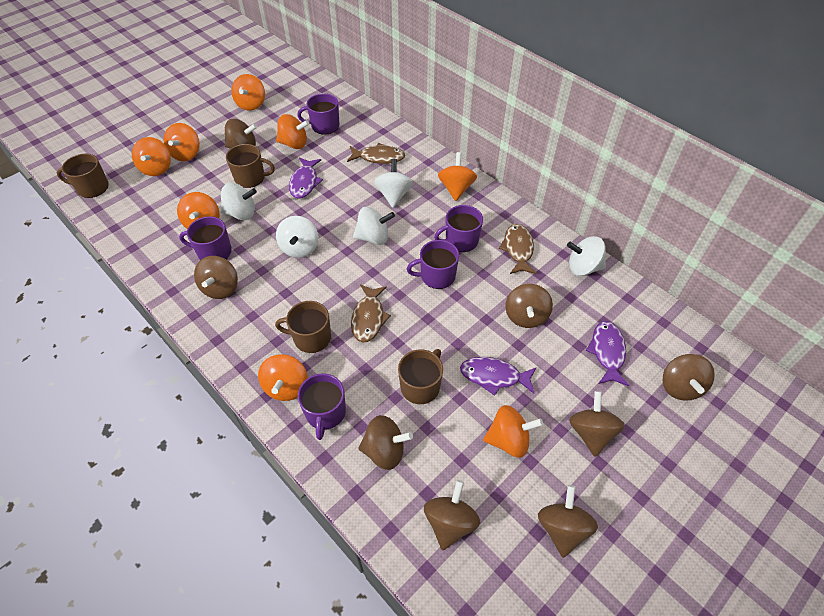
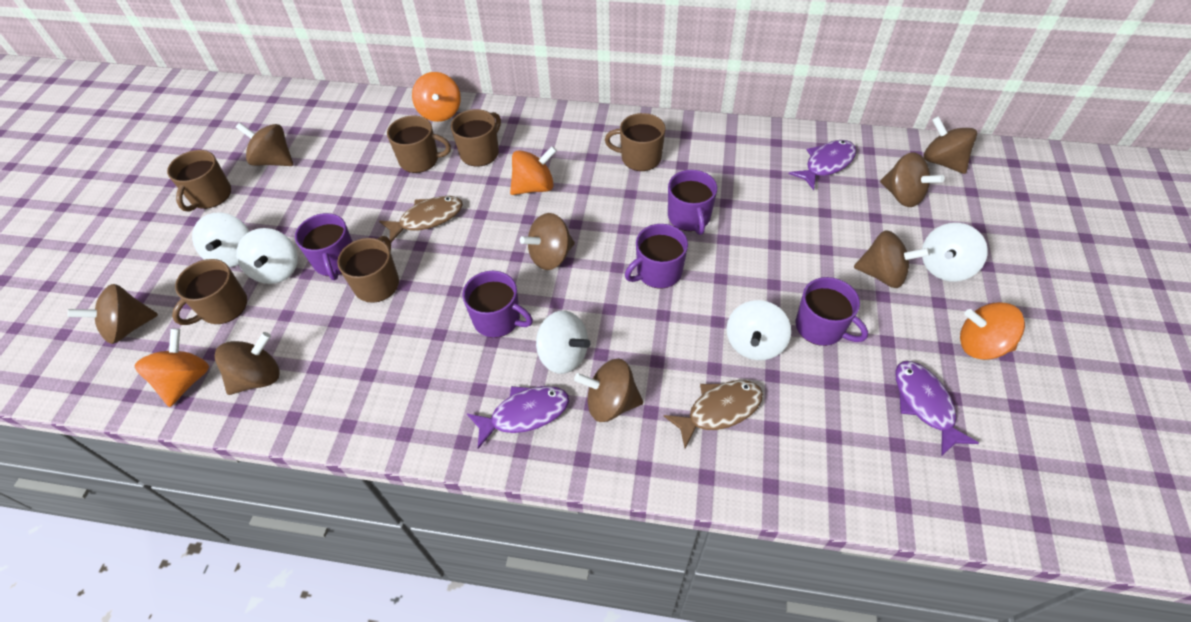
brown fish: 3 -> 2
brown mug: 4 -> 6
orange spinning top: 8 -> 4

